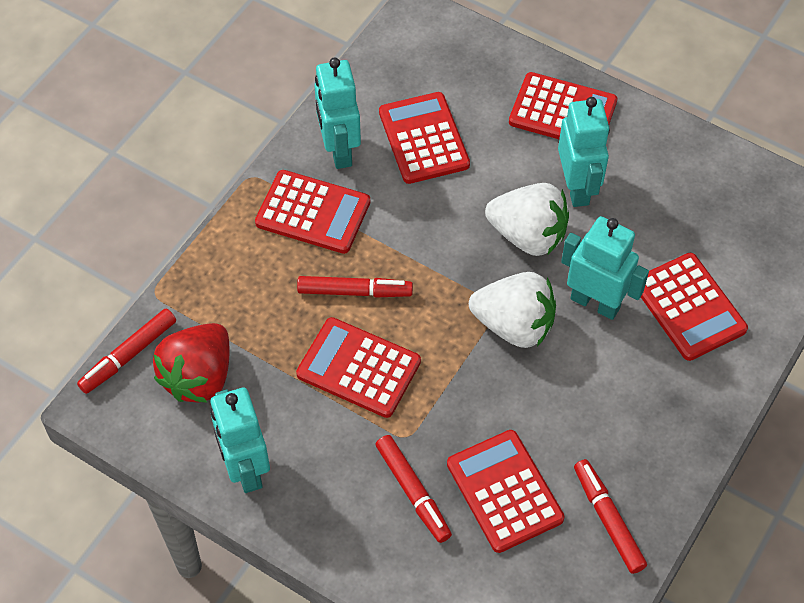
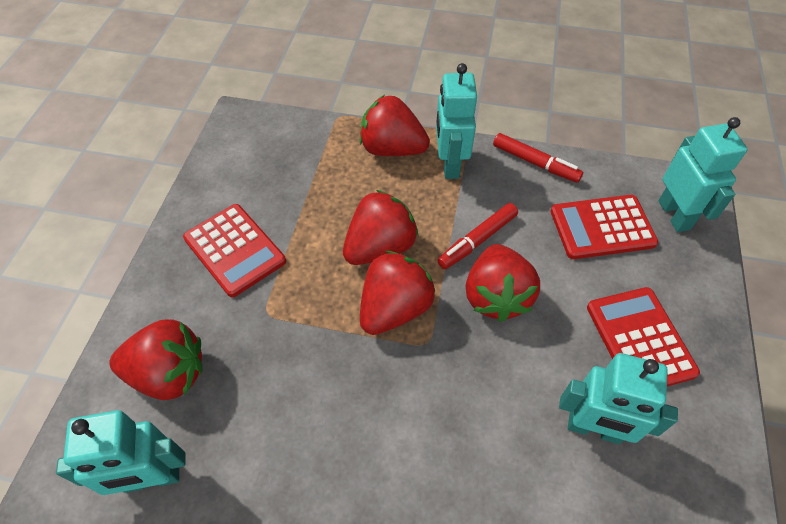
red calculator: 6 -> 3
red marker: 4 -> 2
red strawberry: 1 -> 5
white strawberry: 2 -> 0

